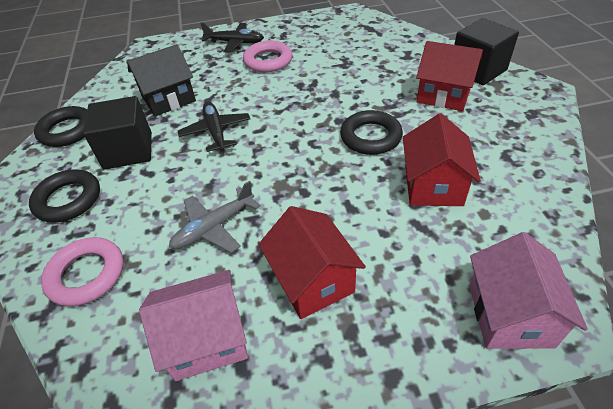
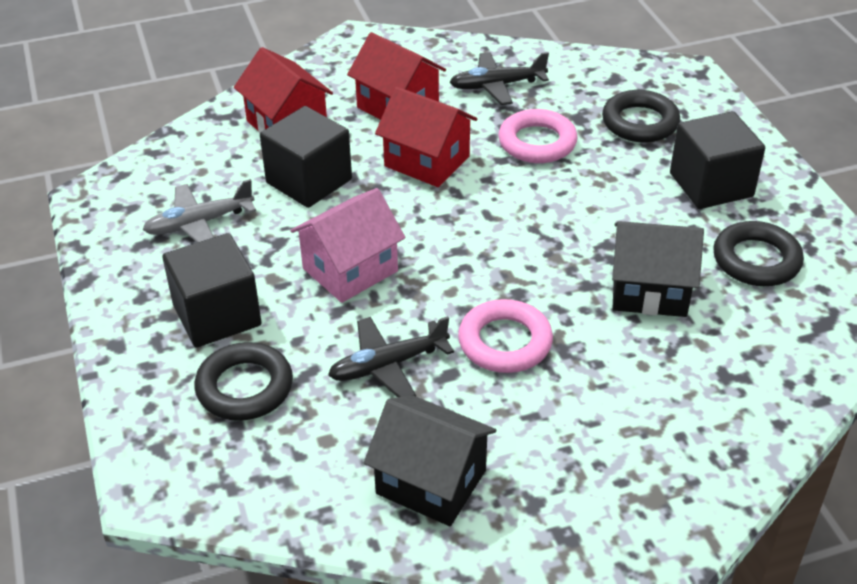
black cube: 2 -> 3
black house: 1 -> 2
pink house: 2 -> 1

